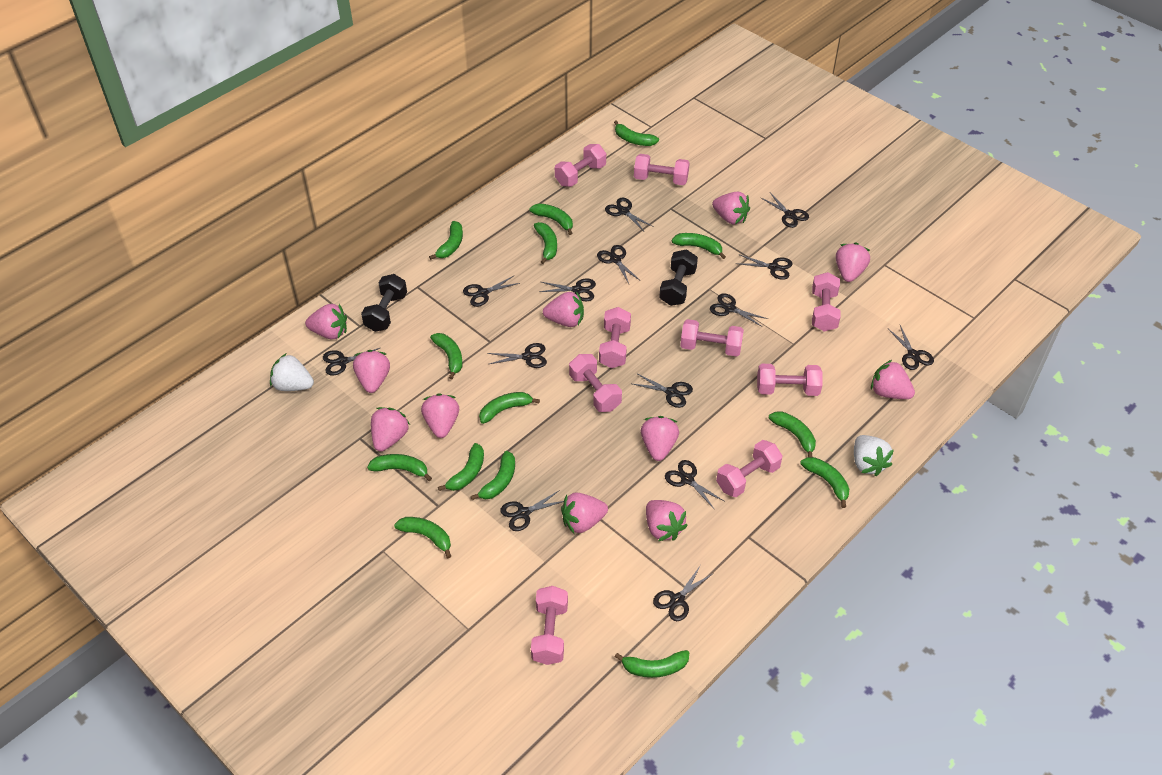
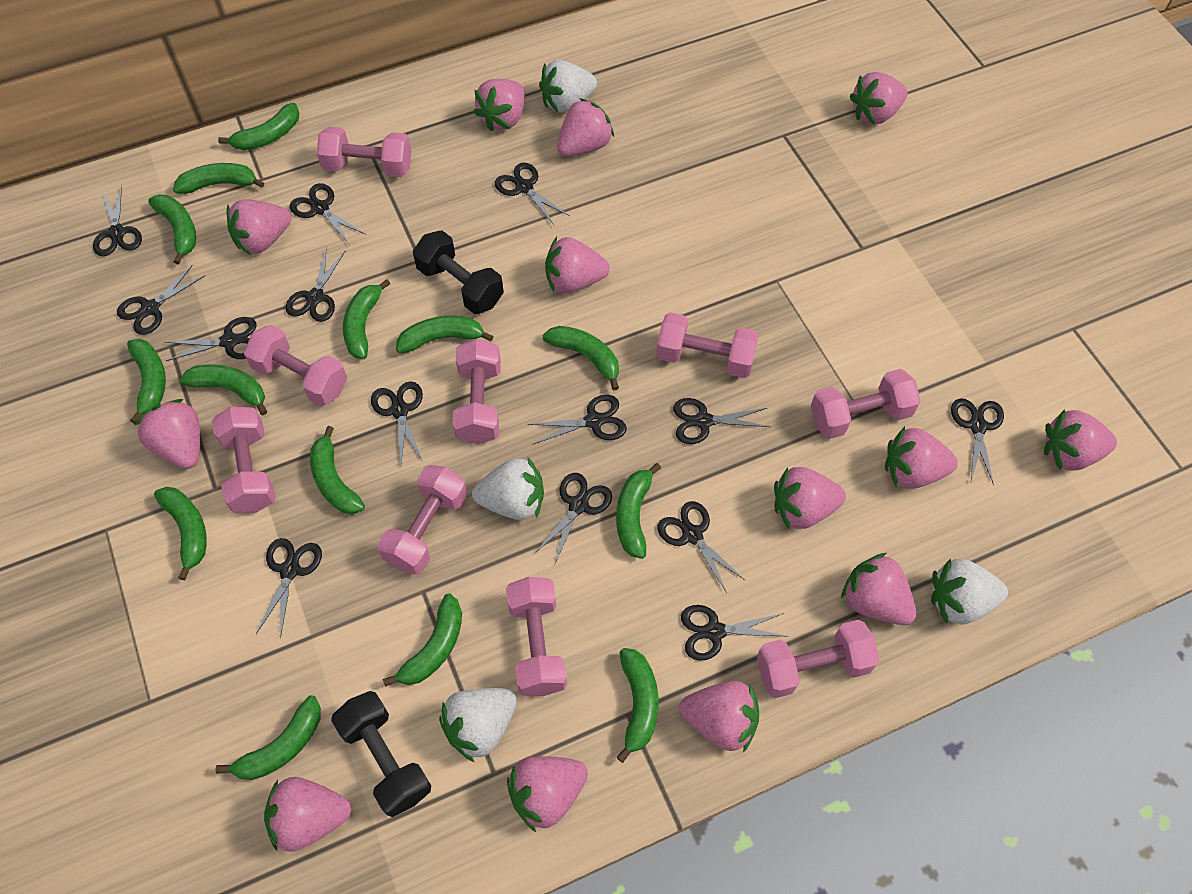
pink strawberry: 11 -> 13
white strawberry: 2 -> 4

